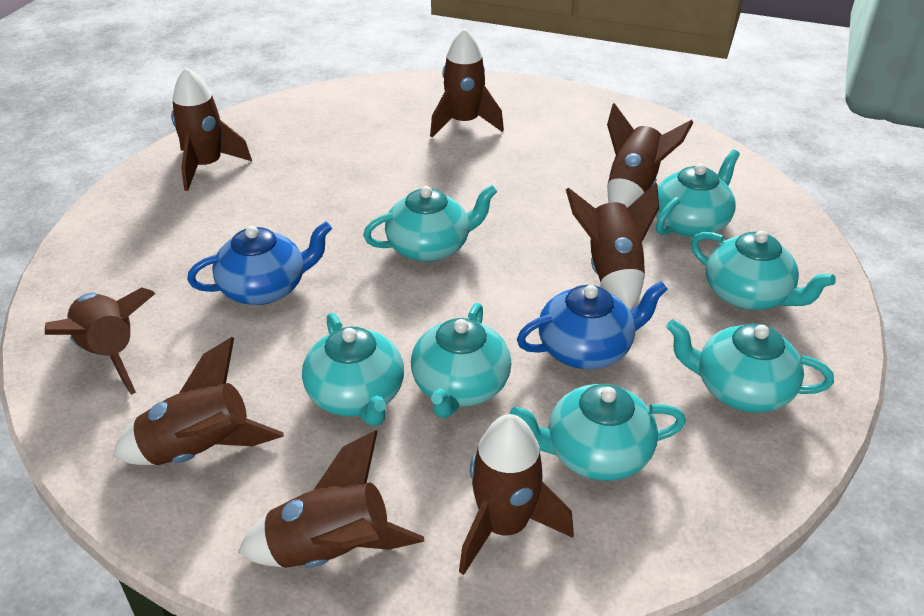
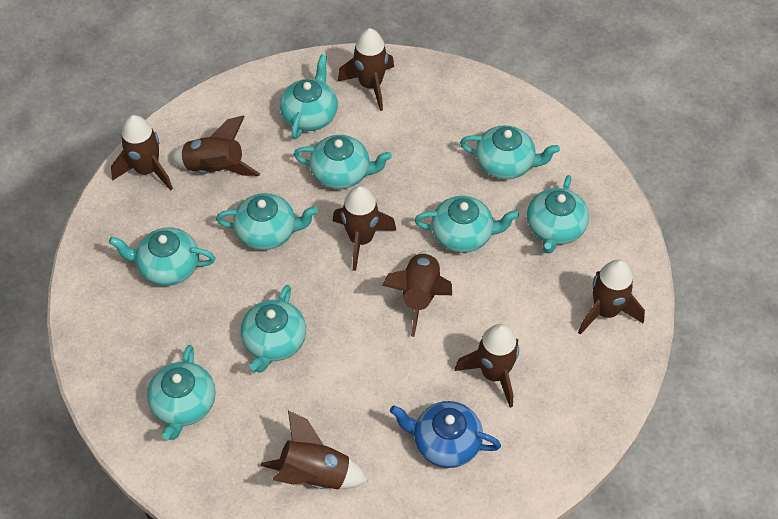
blue teapot: 2 -> 1
turquoise teapot: 7 -> 9

